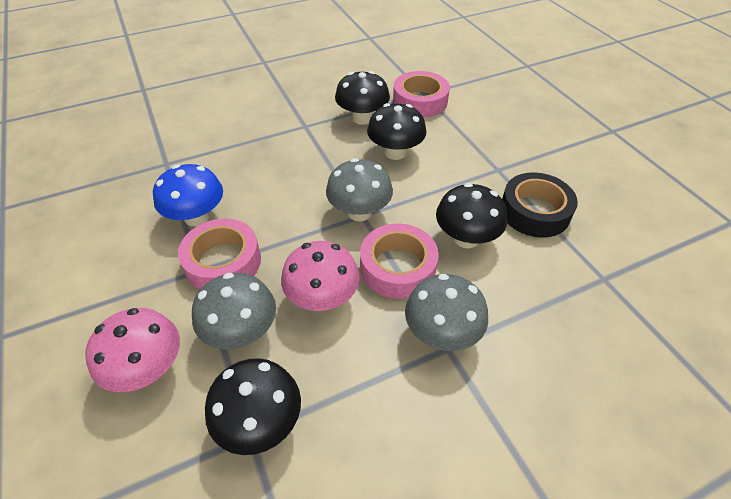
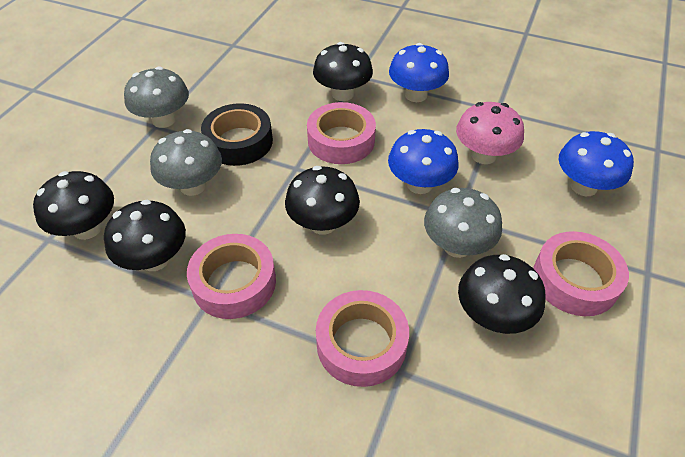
black mushroom: 4 -> 5
blue mushroom: 1 -> 3
pink mushroom: 2 -> 1
pink tape: 3 -> 4

